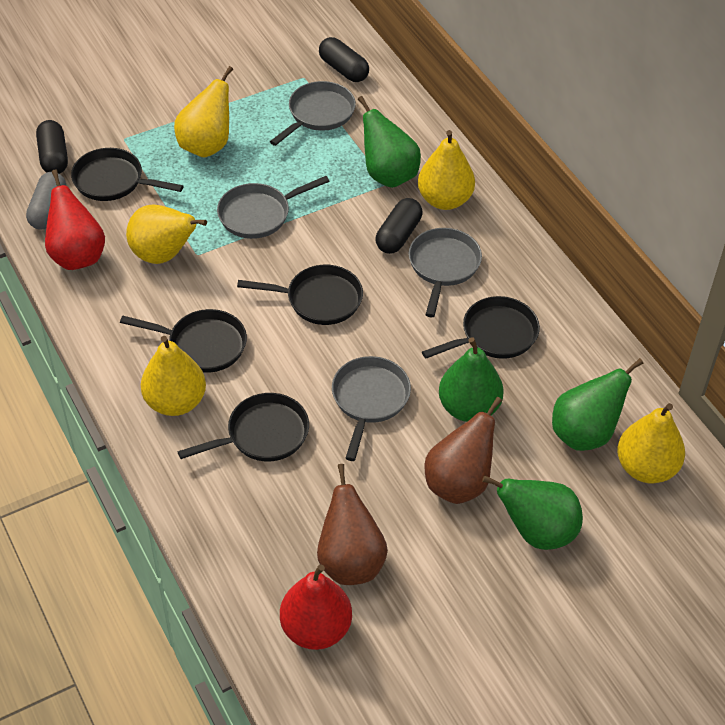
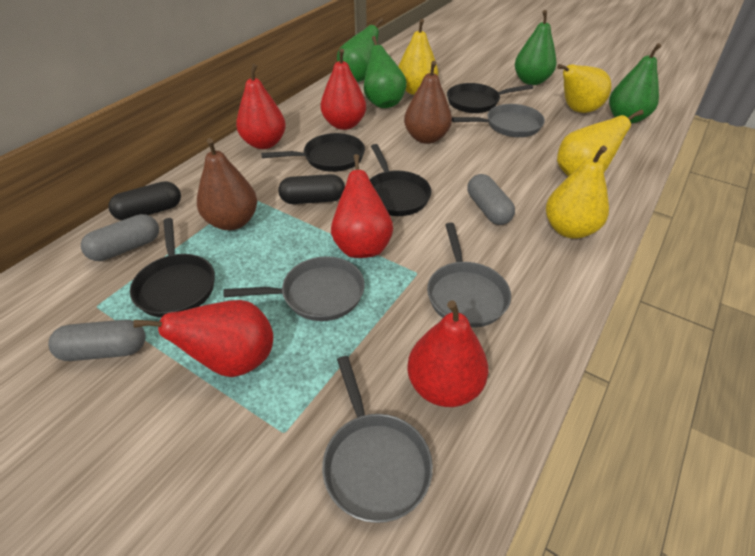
black capsule: 3 -> 2
black pan: 5 -> 4
grey capsule: 1 -> 3
red pear: 2 -> 5
yellow pear: 5 -> 4

